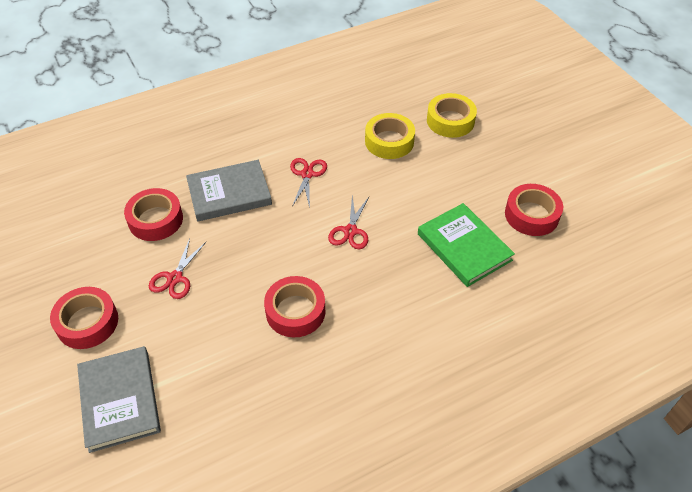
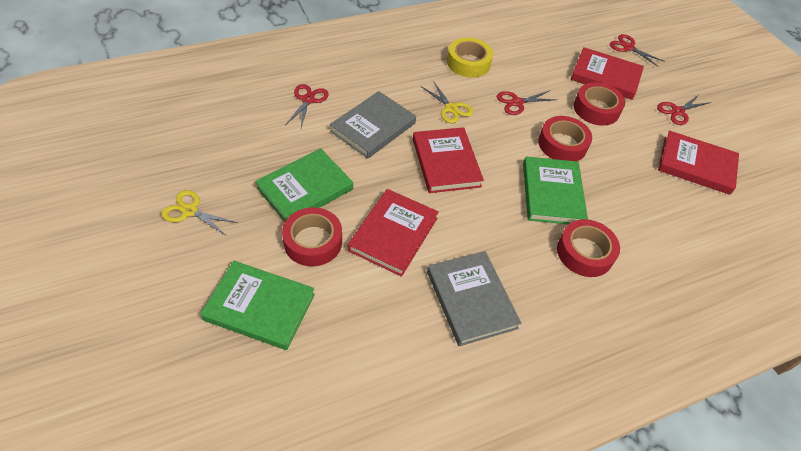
green book: 1 -> 3
red book: 0 -> 4
red scissors: 3 -> 4
yellow scissors: 0 -> 2
yellow tape: 2 -> 1

